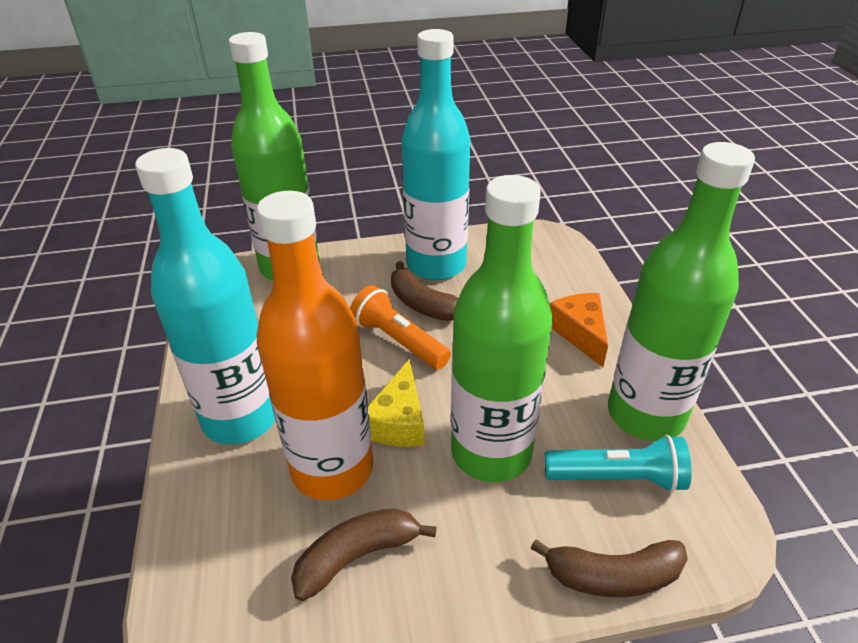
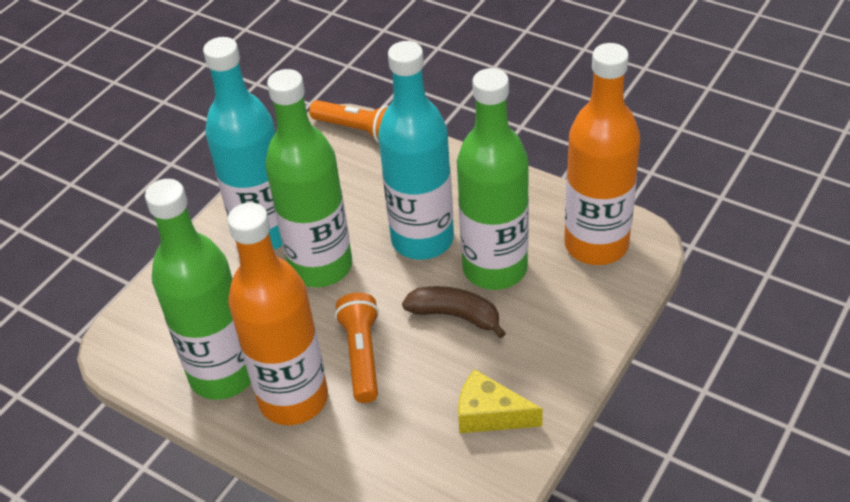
brown banana: 3 -> 1
orange bottle: 1 -> 2
orange cheese: 1 -> 0
orange flashlight: 1 -> 2
turquoise flashlight: 1 -> 0

